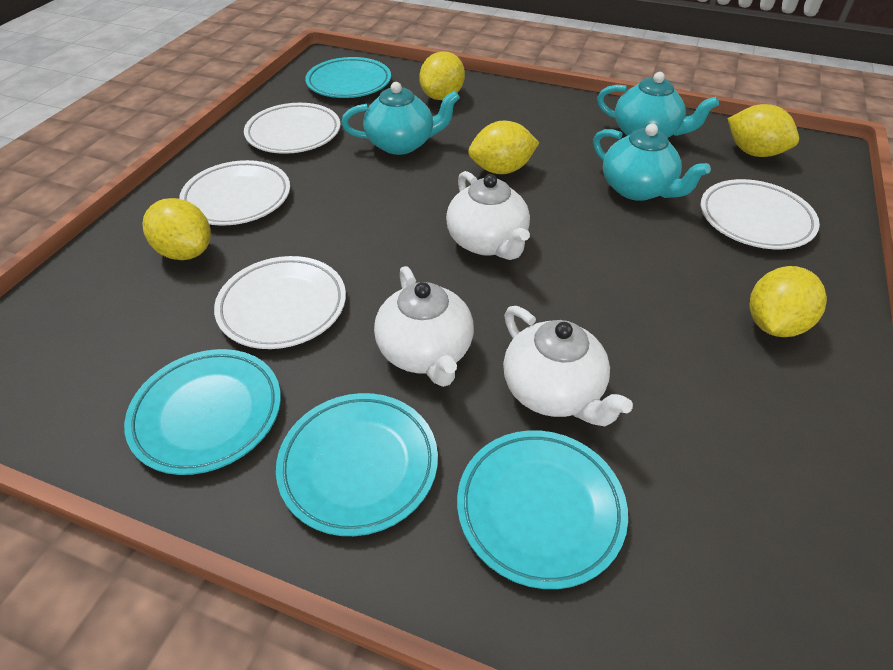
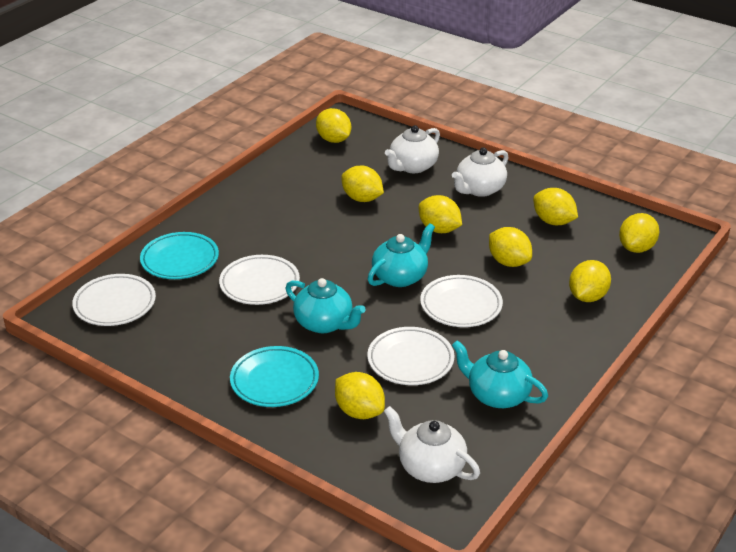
turquoise plate: 4 -> 2
yellow lemon: 5 -> 8

